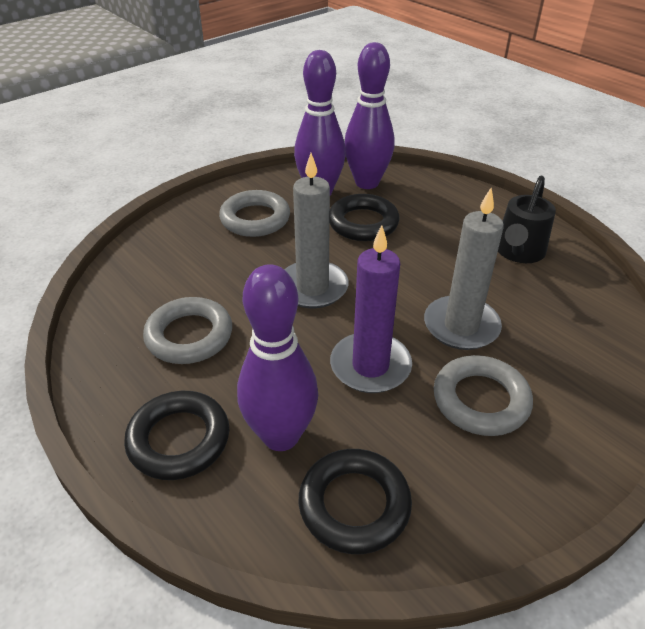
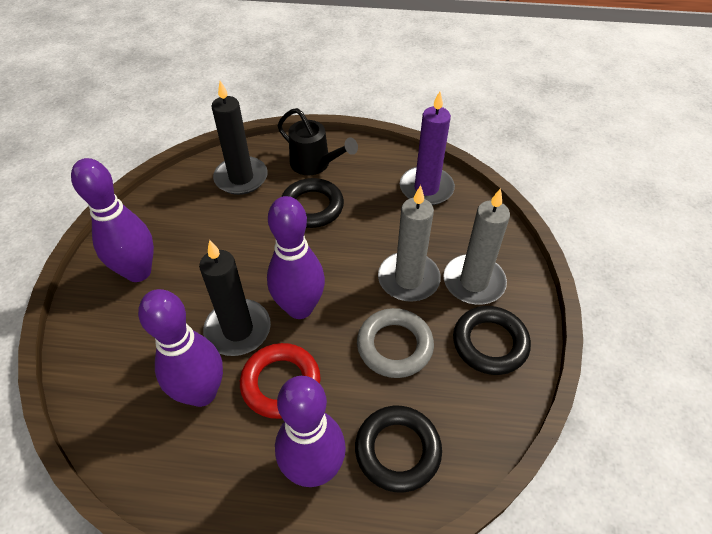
black candle: 0 -> 2
grey ring: 3 -> 1
purple bowling pin: 3 -> 4
red ring: 0 -> 1

